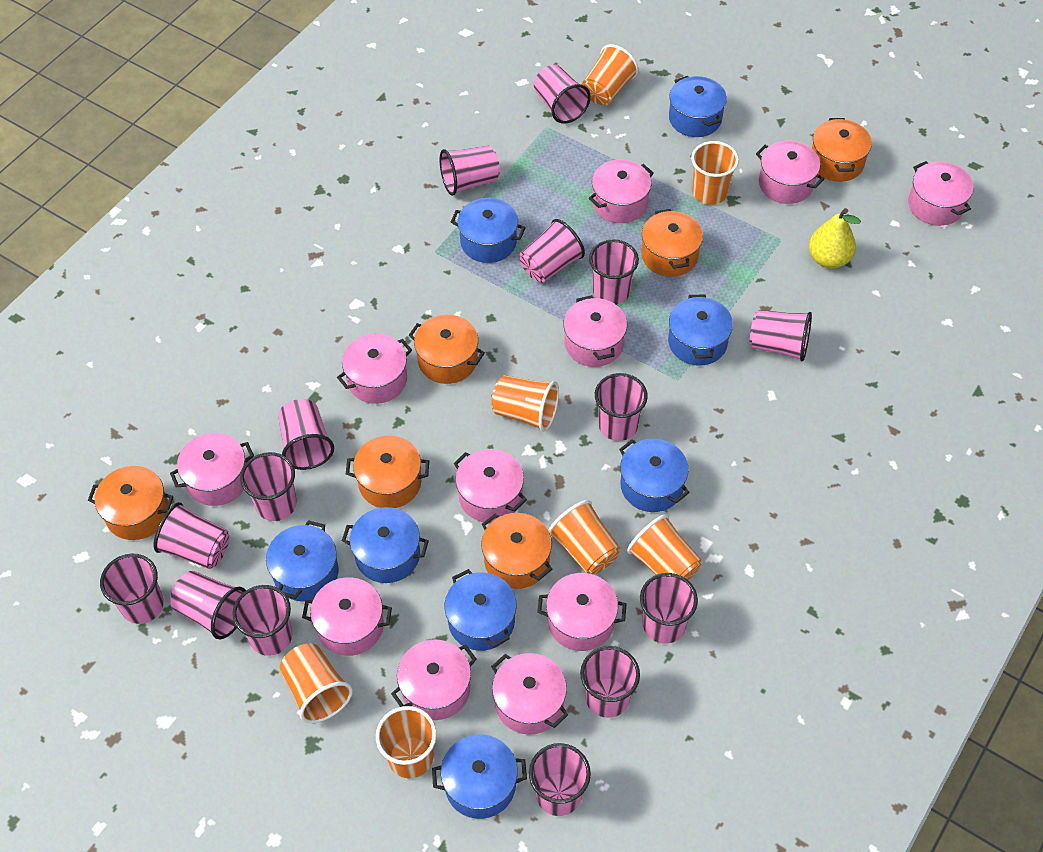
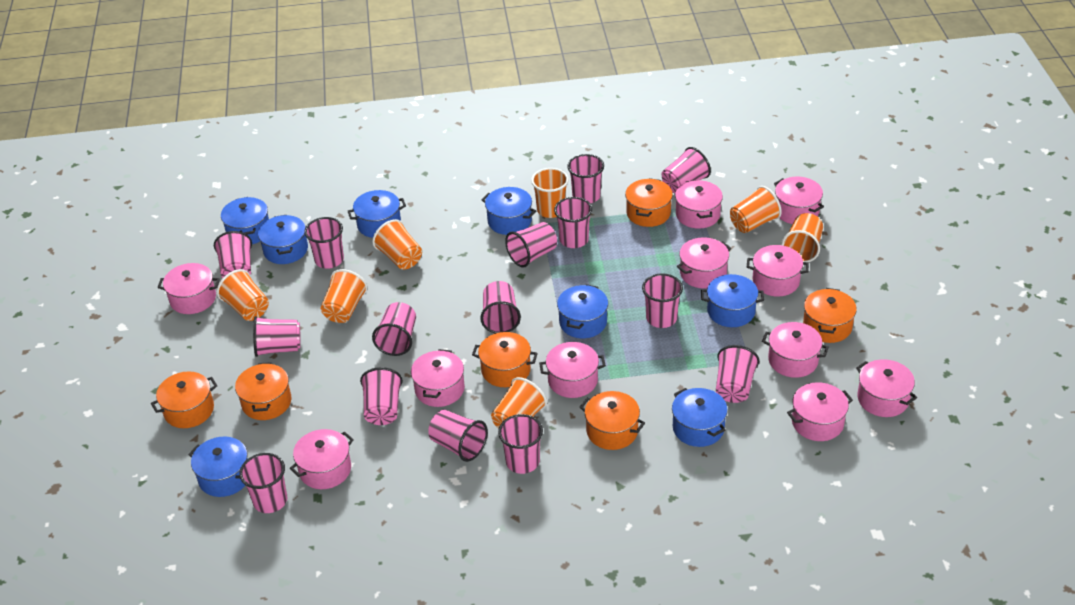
yellow pear: 1 -> 0

